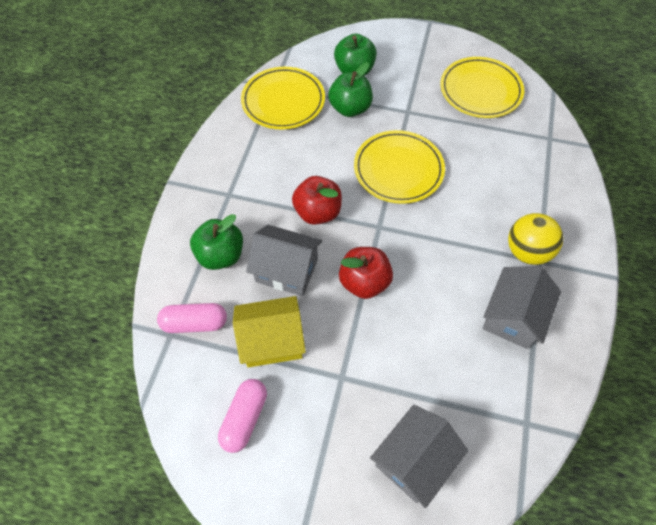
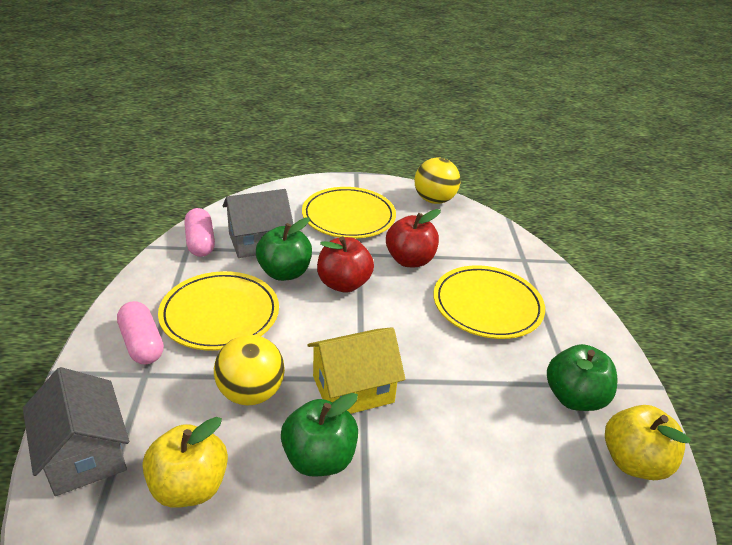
grey house: 3 -> 2
yellow apple: 0 -> 2
yellow ball: 1 -> 2

